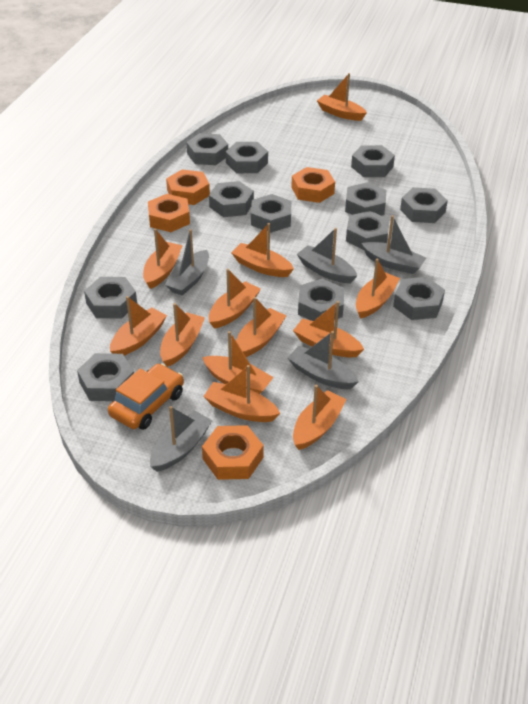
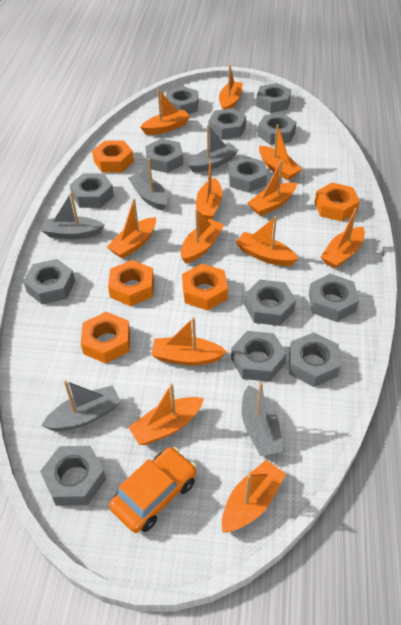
grey nut: 12 -> 13
orange nut: 4 -> 5

